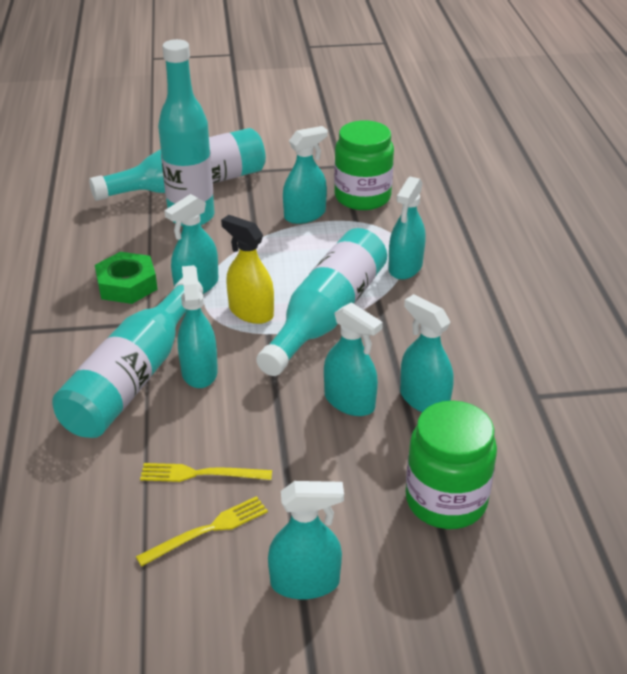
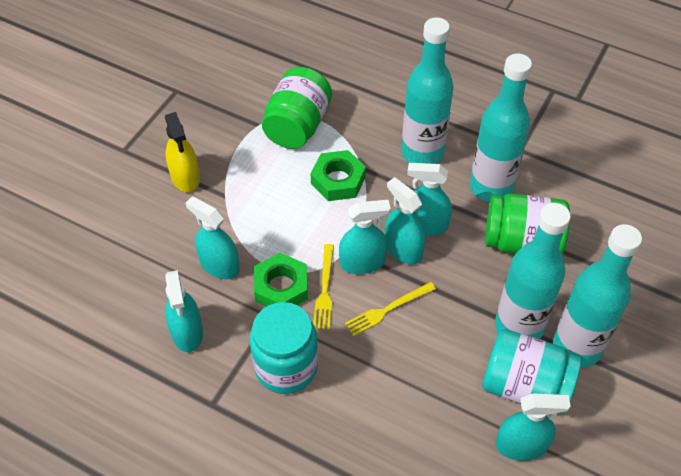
green nut: 1 -> 2
turquoise jar: 0 -> 2
turquoise spray bottle: 7 -> 6

